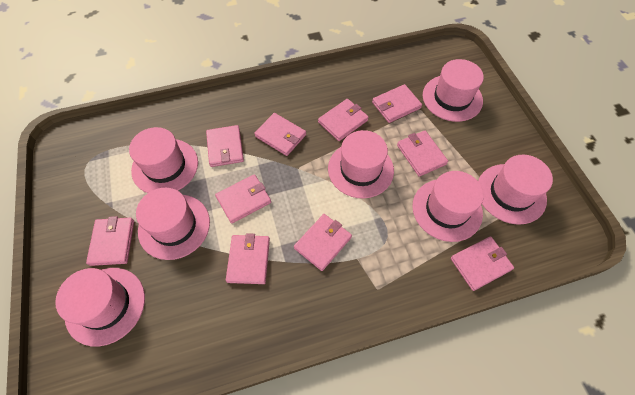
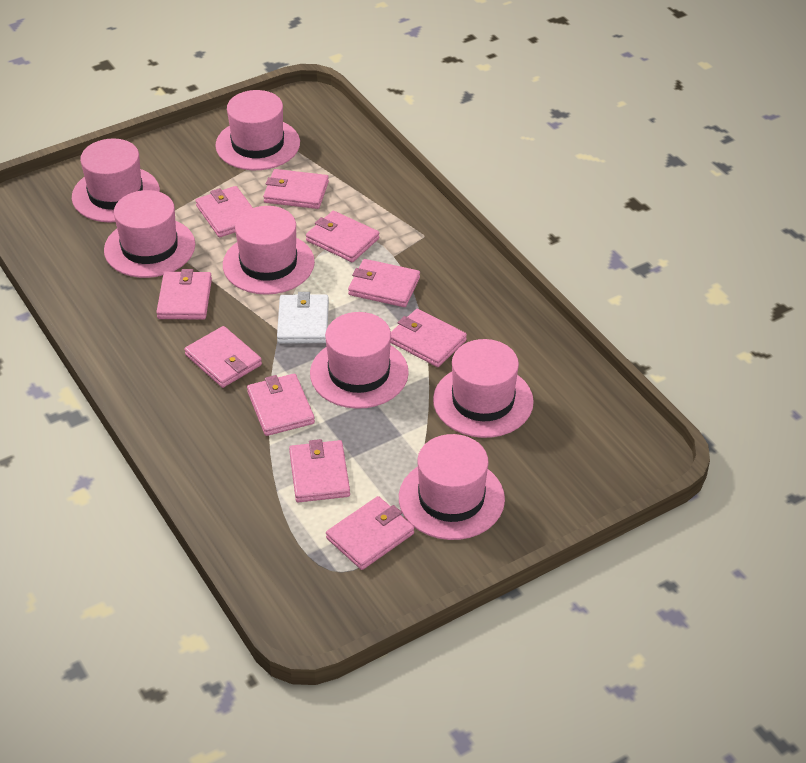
white wallet: 0 -> 1

